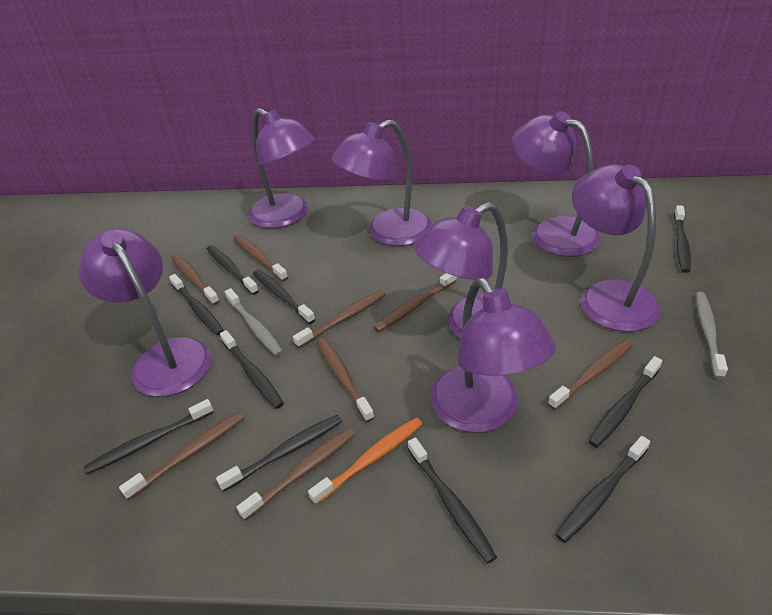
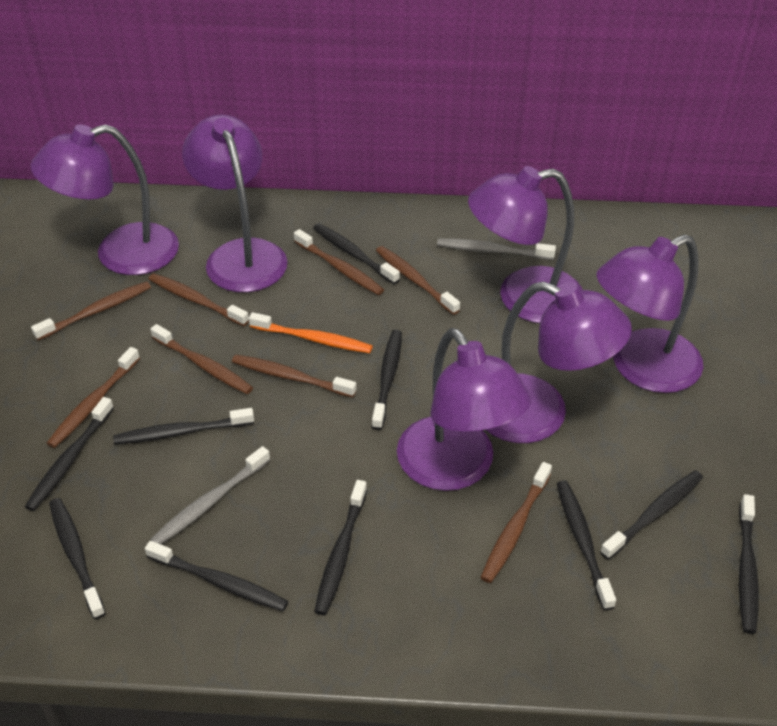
purple lamp: 7 -> 6

